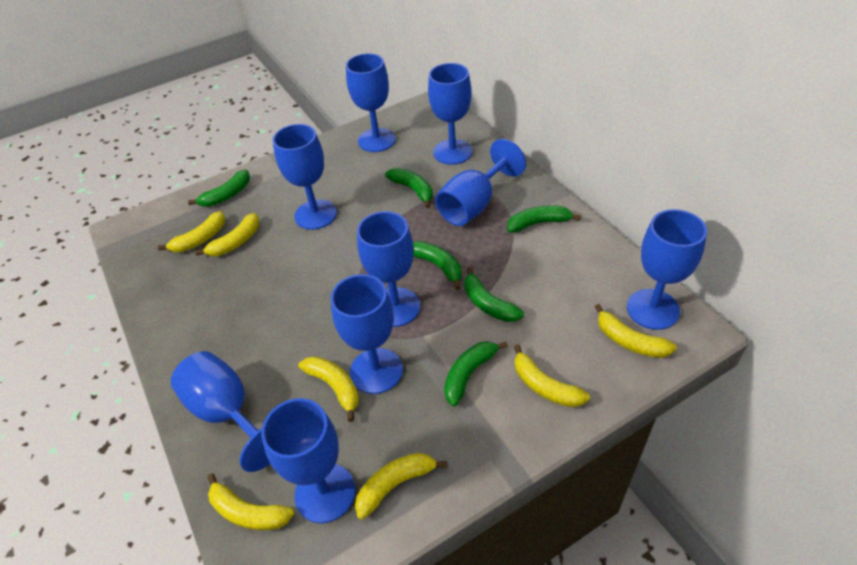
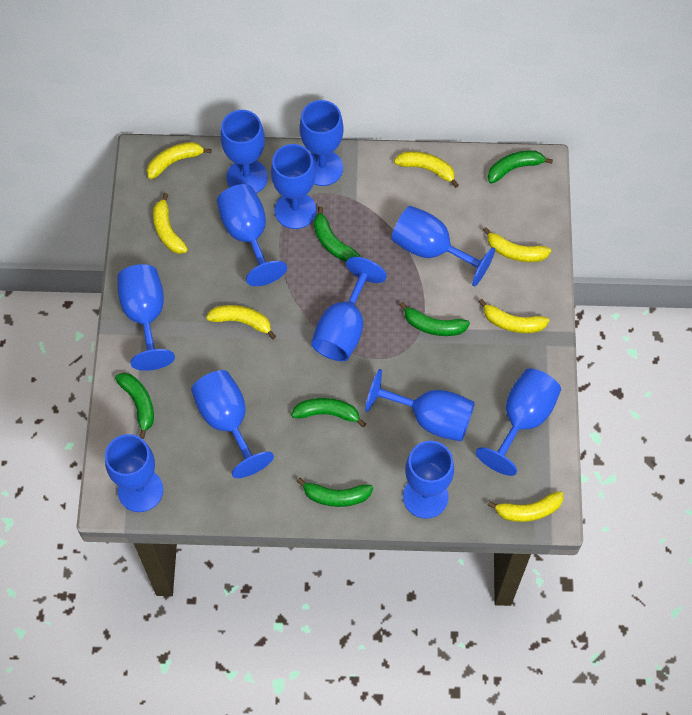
blue goblet: 9 -> 12

